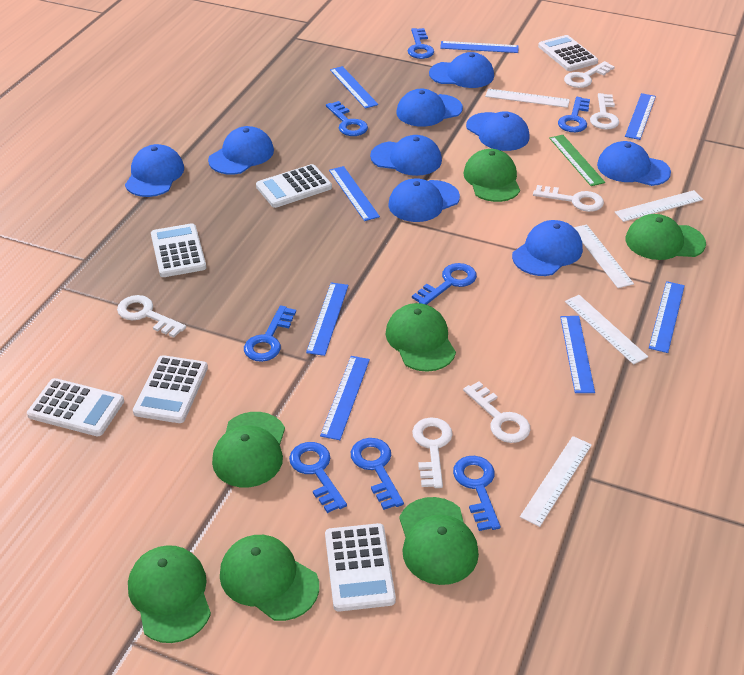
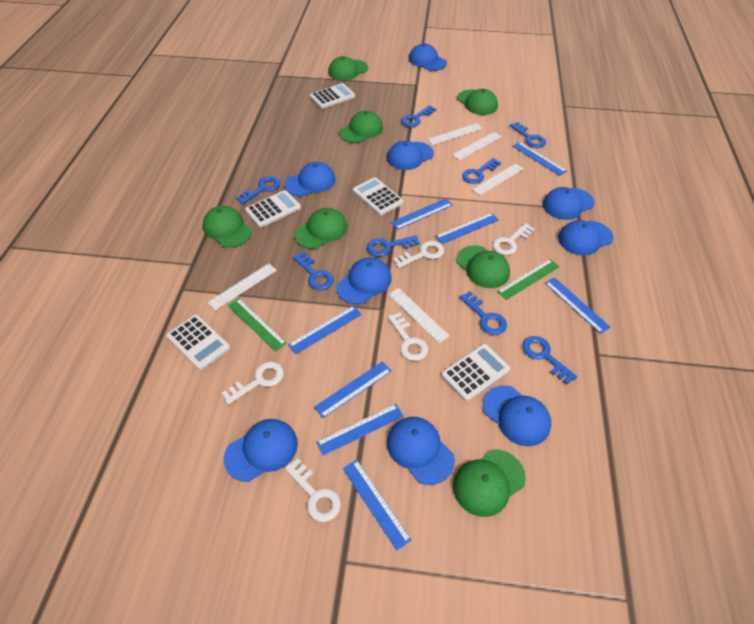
green ruler: 1 -> 2
white calculator: 6 -> 5
white key: 6 -> 5

